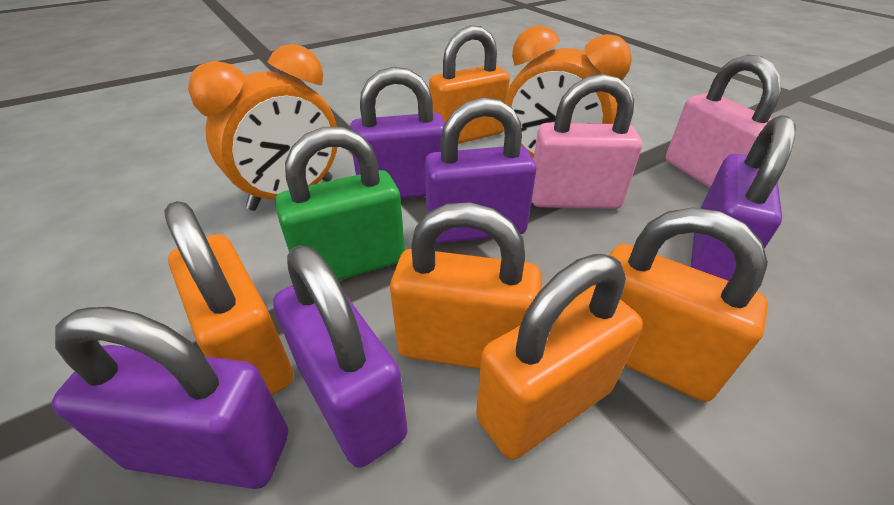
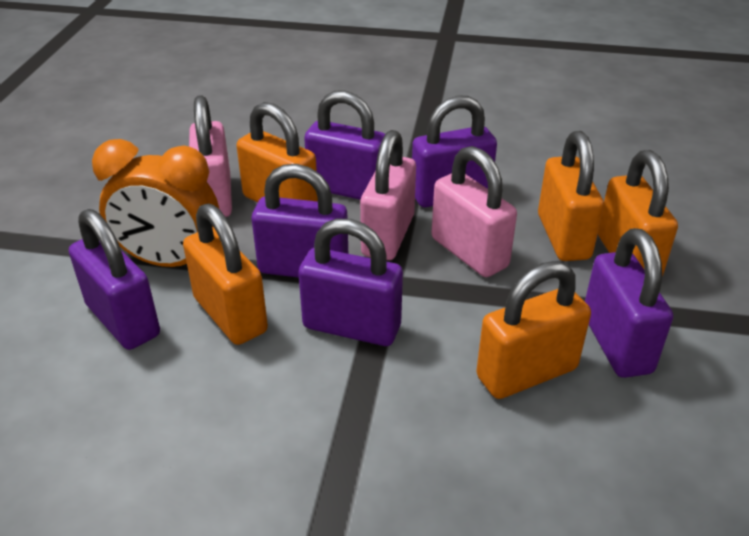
green padlock: 1 -> 0
orange clock: 2 -> 1
pink padlock: 2 -> 3
purple padlock: 5 -> 6

